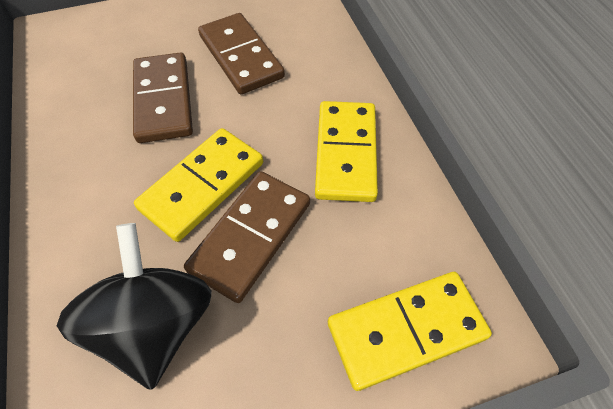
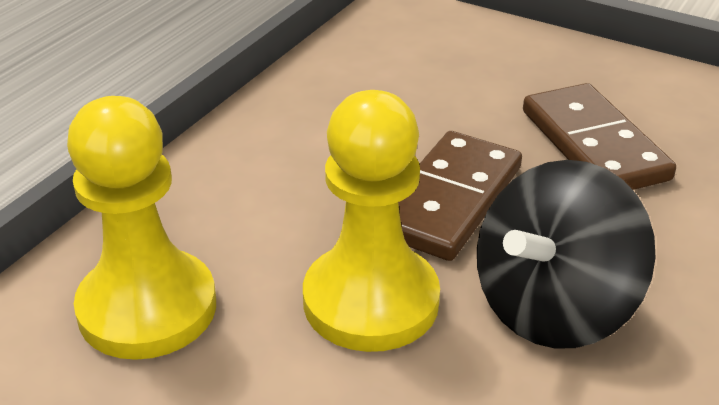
brown domino: 3 -> 2
yellow domino: 3 -> 0
yellow pawn: 0 -> 2

